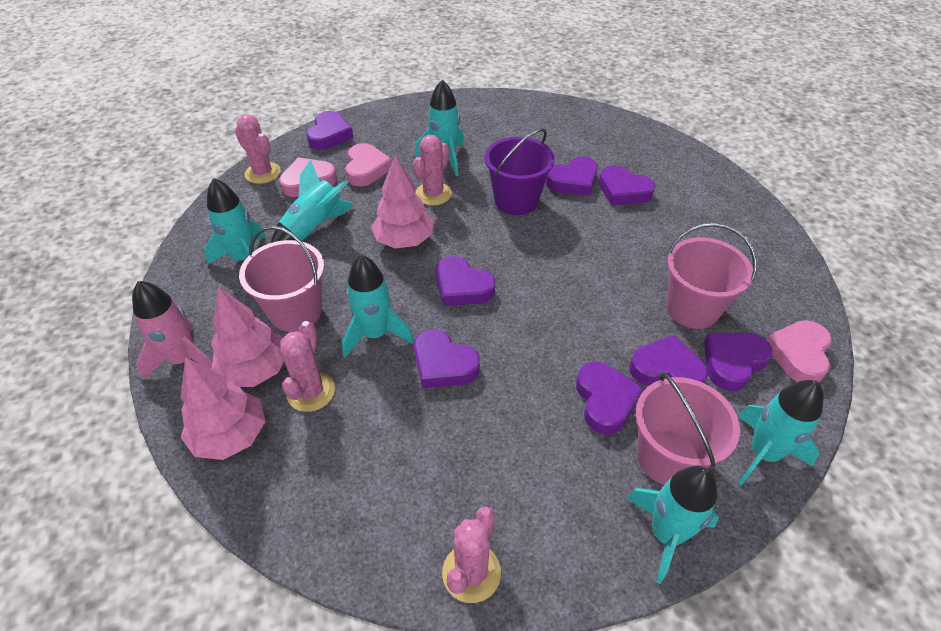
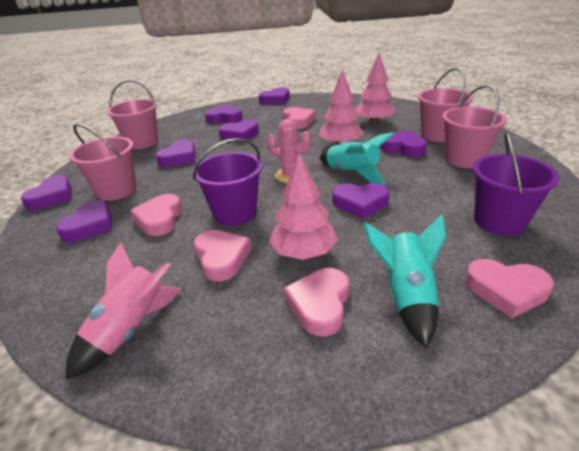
pink bucket: 3 -> 4
pink cactus: 4 -> 1
pink heart: 3 -> 5
purple bucket: 1 -> 2
turquoise rocket: 6 -> 2

